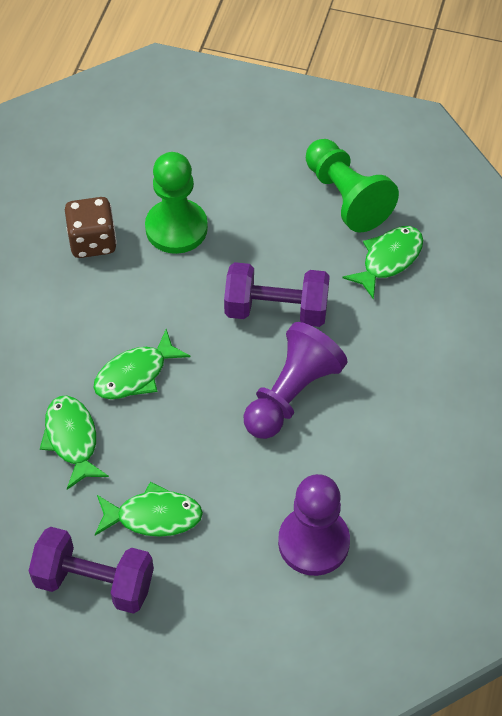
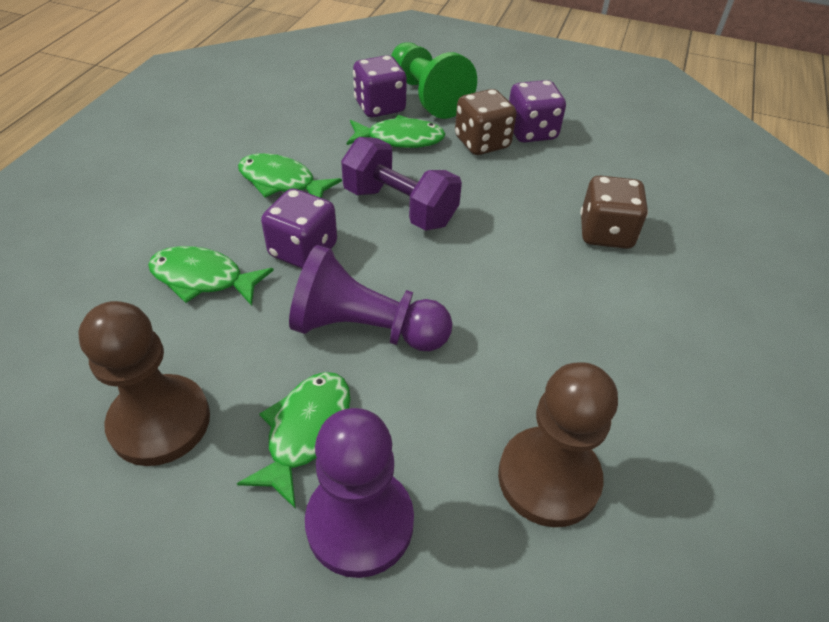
brown dice: 1 -> 2
brown pawn: 0 -> 2
green pawn: 2 -> 1
purple dice: 0 -> 3
purple dumbbell: 2 -> 1

